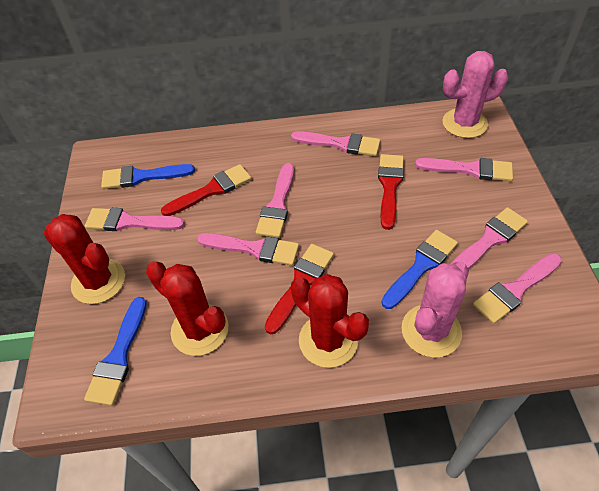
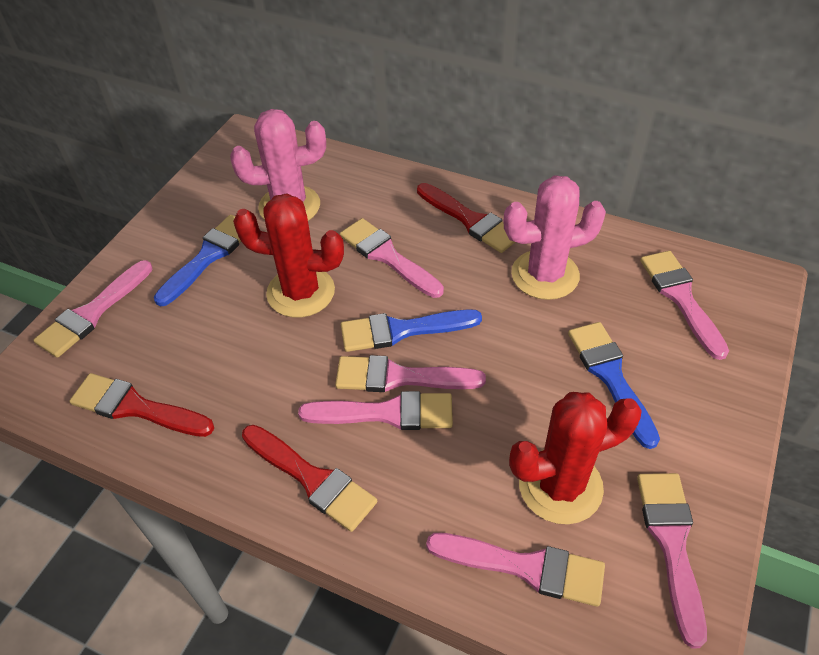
red cactus: 3 -> 2

